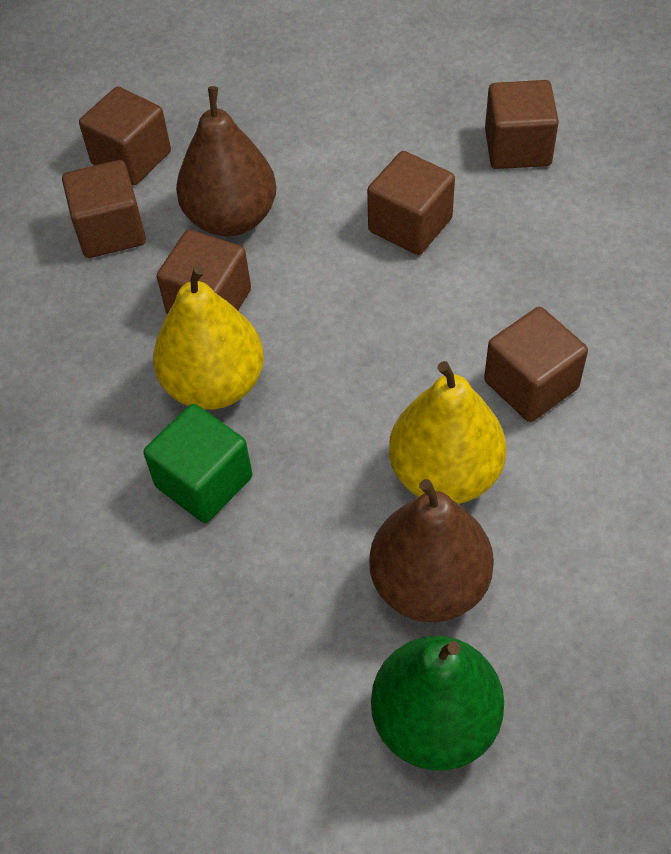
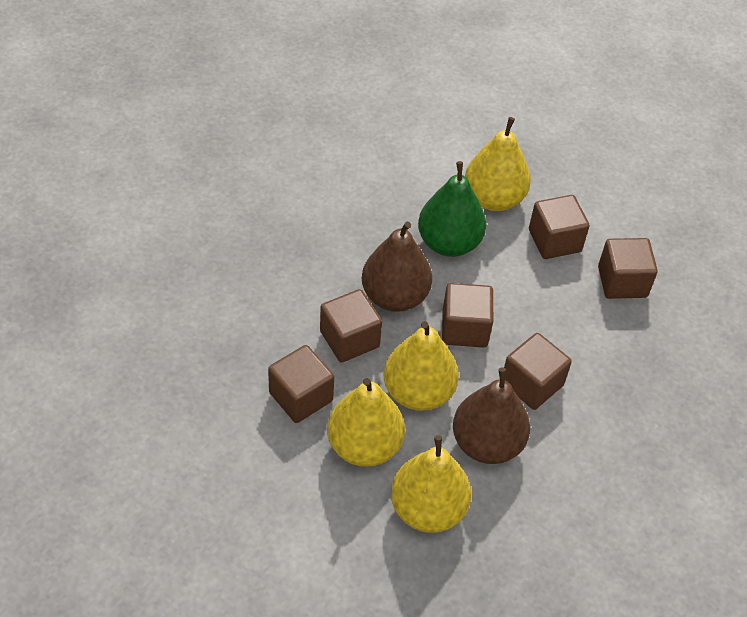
green cube: 1 -> 0
yellow pear: 2 -> 4

